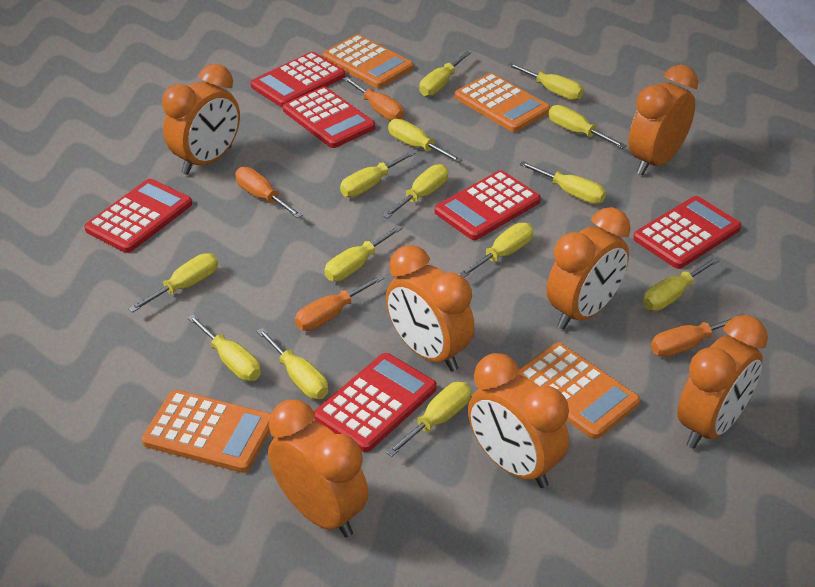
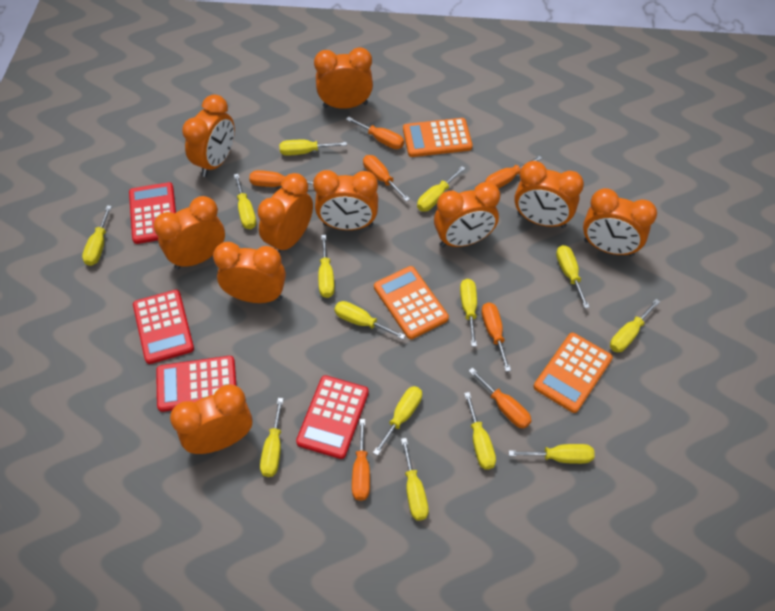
orange calculator: 4 -> 3
orange clock: 7 -> 10
orange screwdriver: 4 -> 7
red calculator: 6 -> 4

